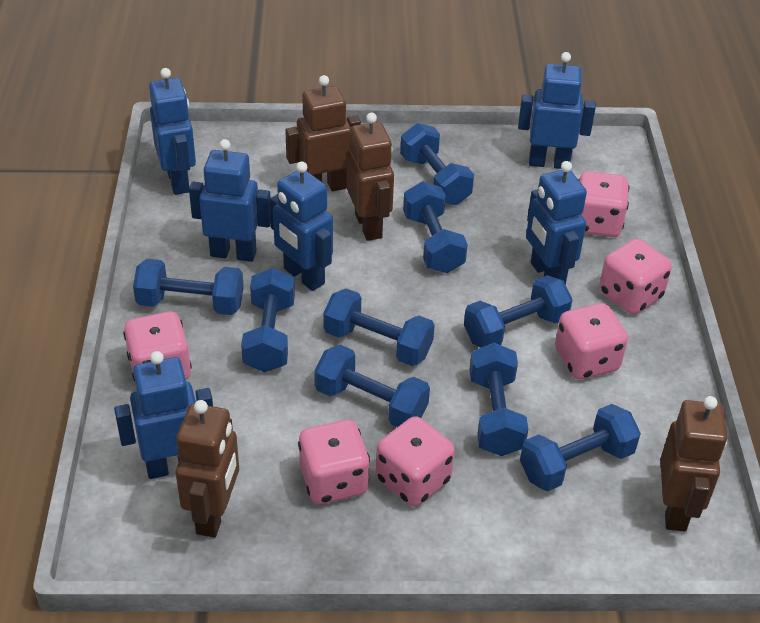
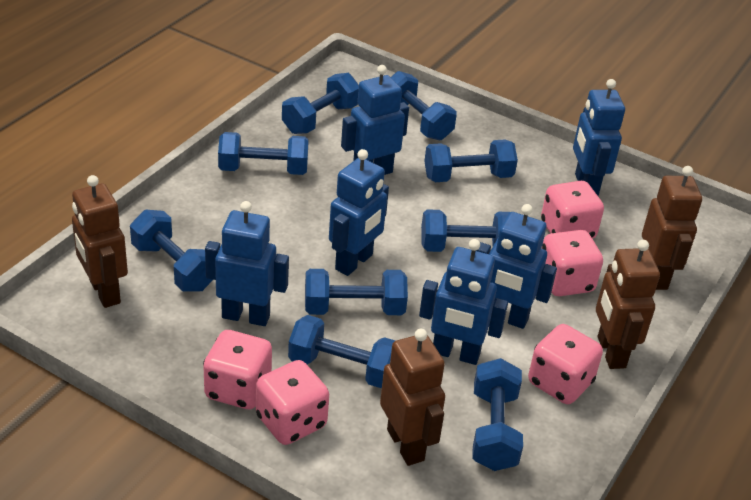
pink dice: 6 -> 5

